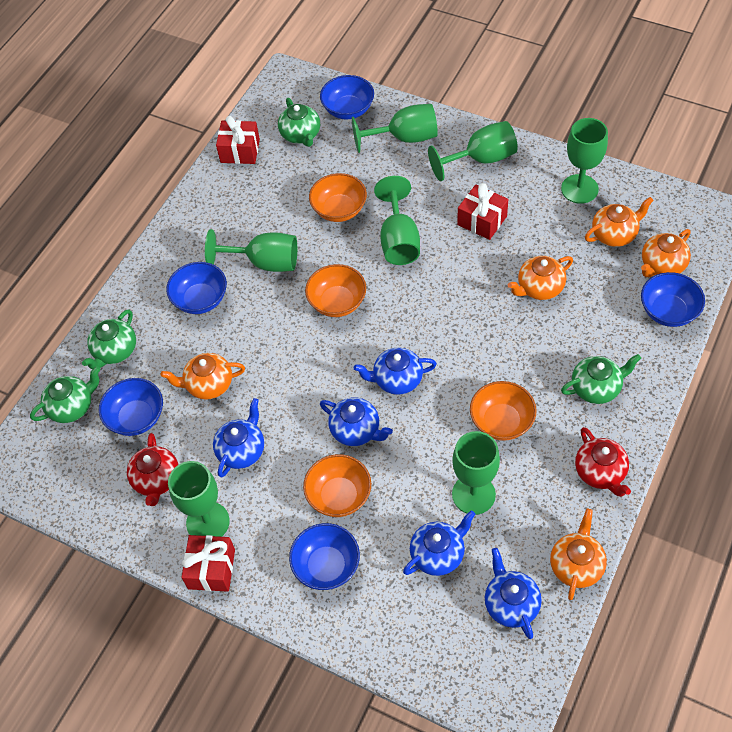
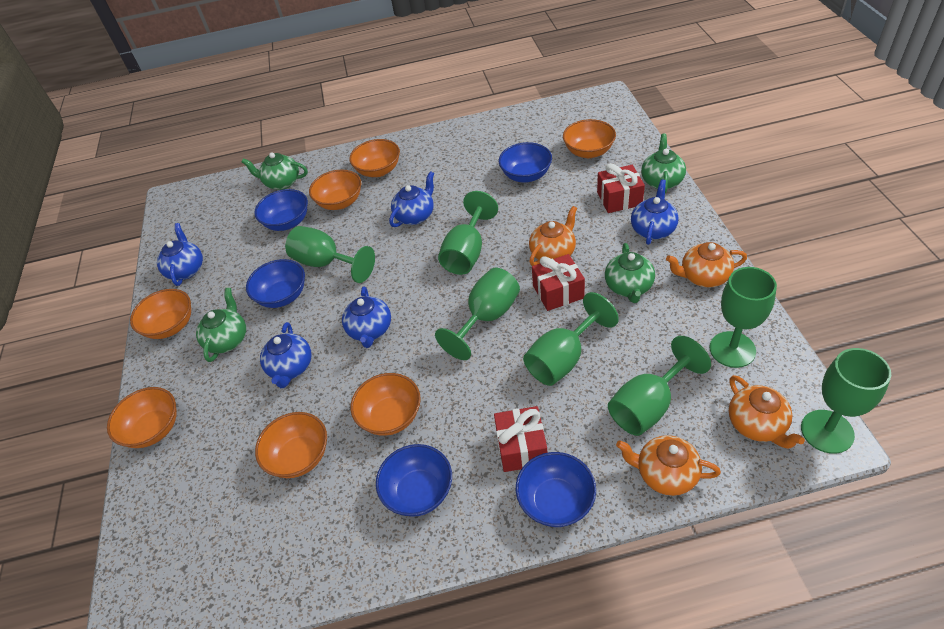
orange bowl: 4 -> 7
orange teapot: 5 -> 4
red teapot: 2 -> 0

